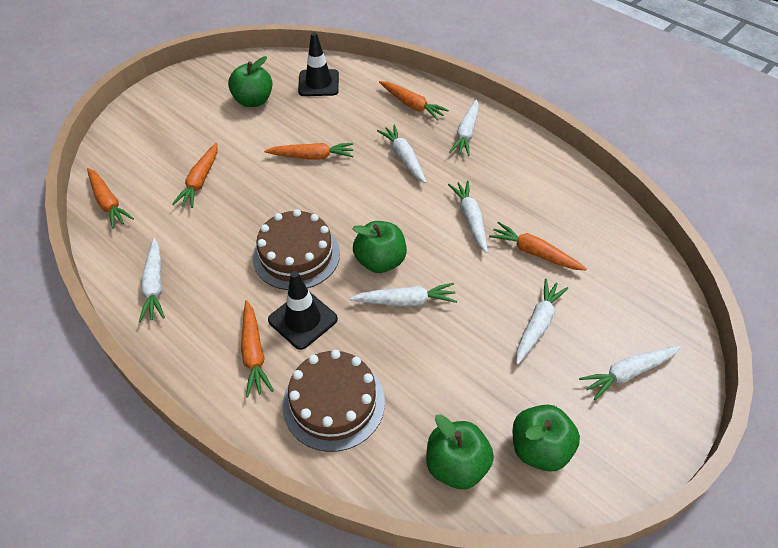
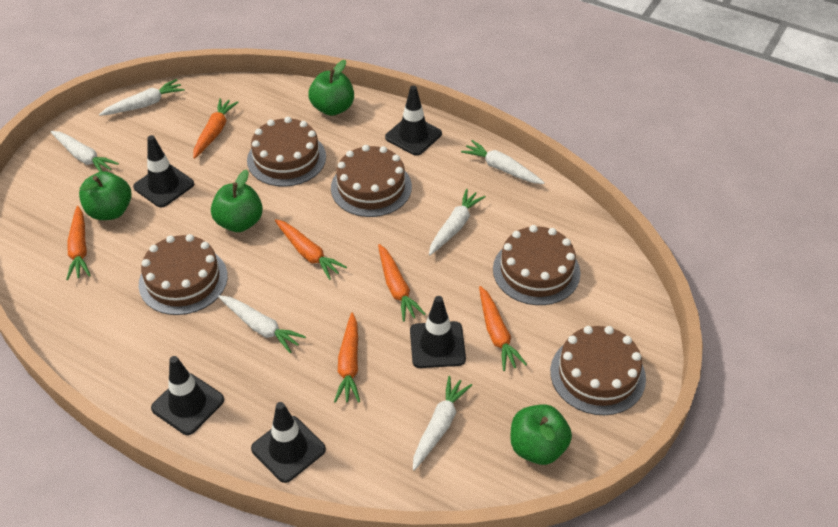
black traffic cone: 2 -> 5
brown cake: 2 -> 5
white carrot: 7 -> 6

